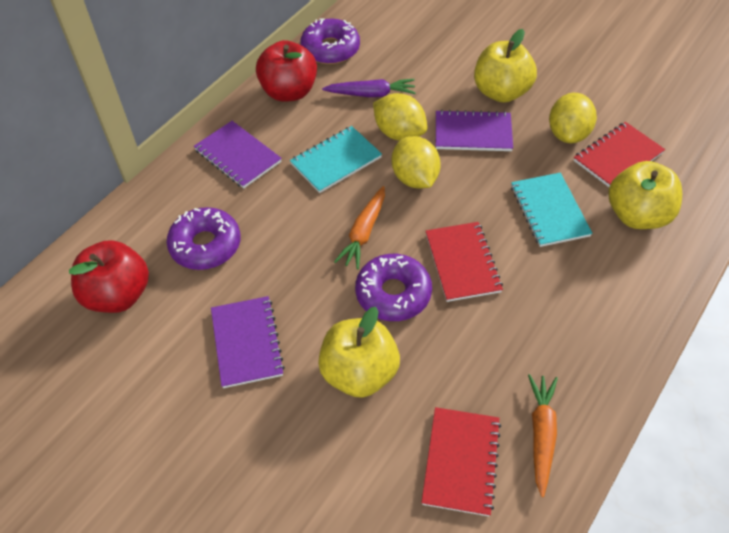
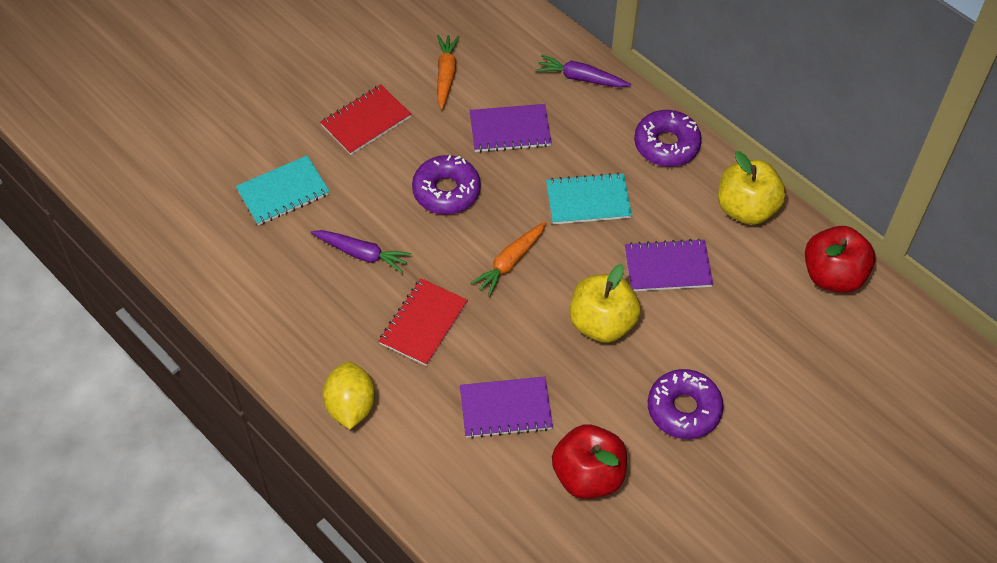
purple carrot: 1 -> 2
red notebook: 3 -> 2
yellow apple: 3 -> 2
yellow lemon: 3 -> 1

